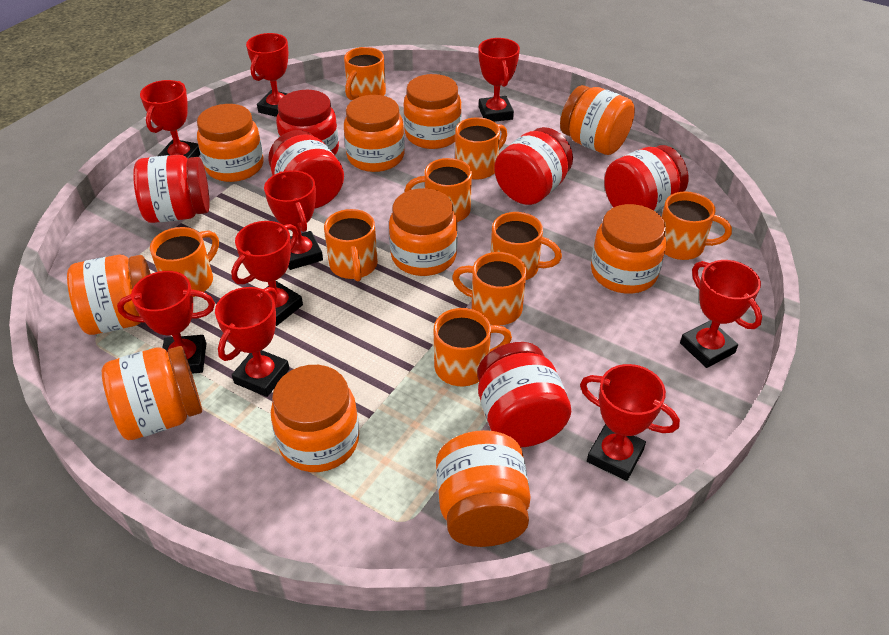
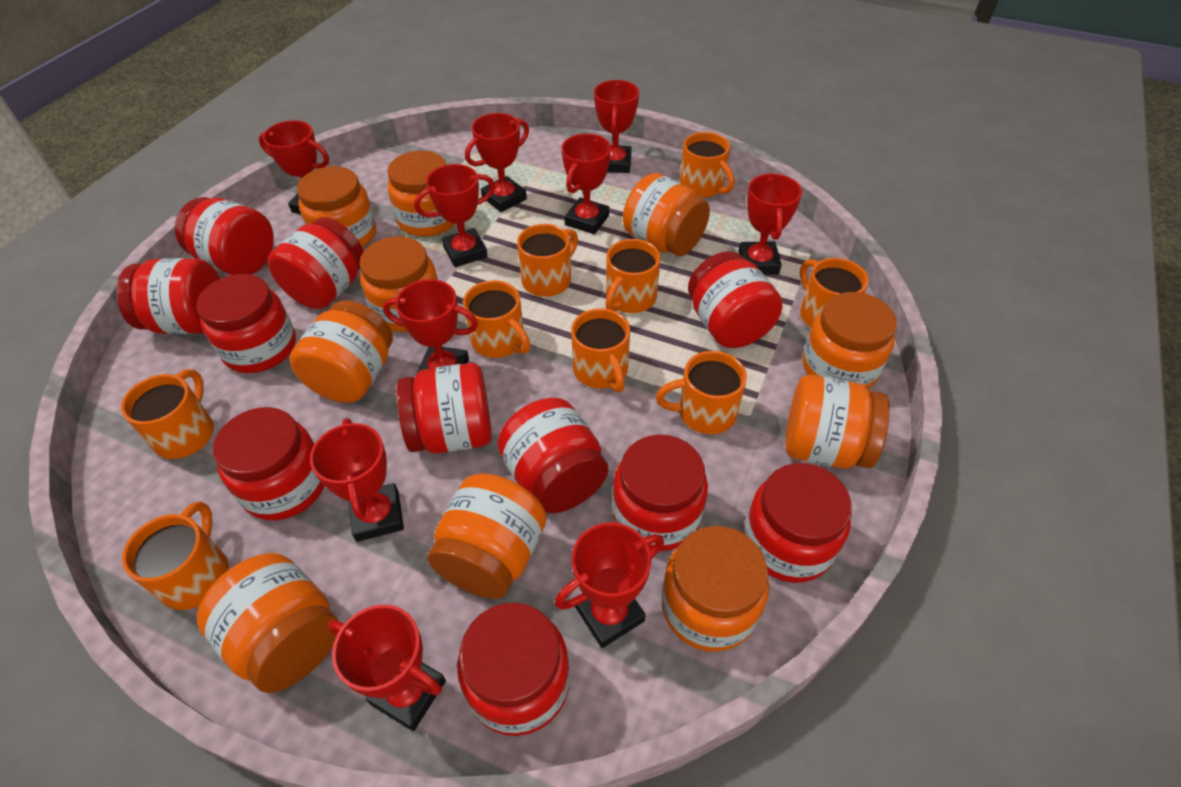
red jar: 6 -> 11
red trophy: 9 -> 10

